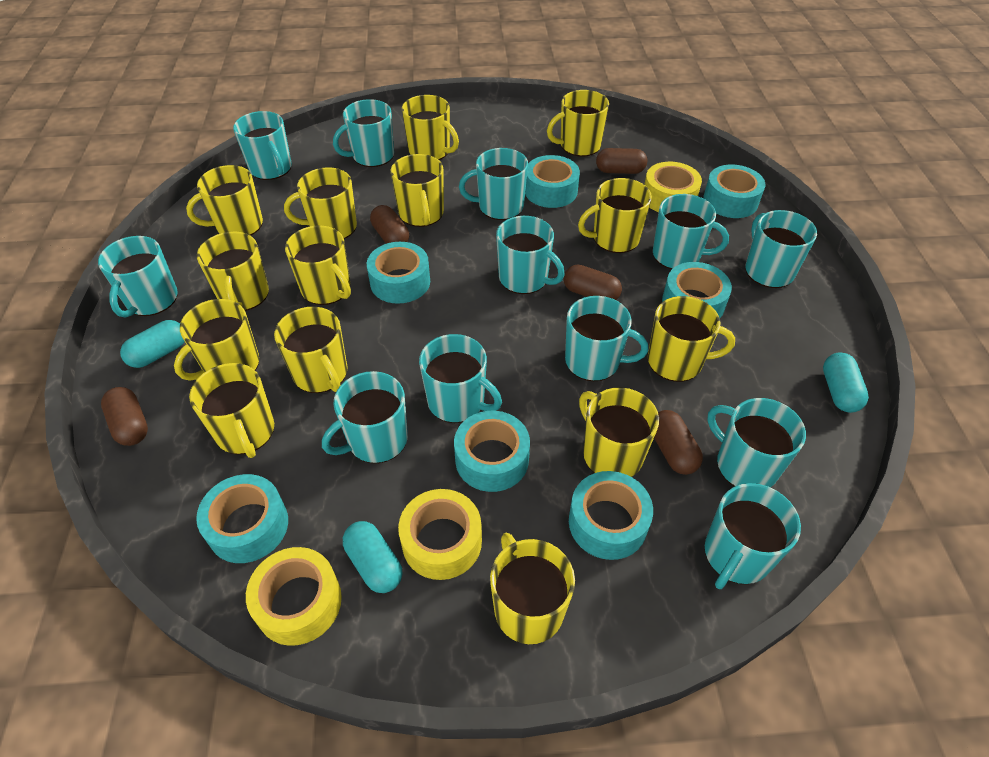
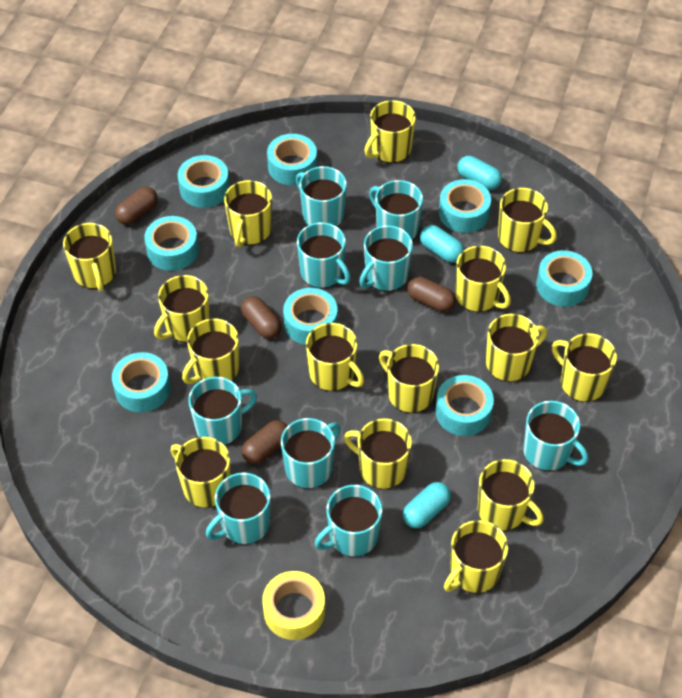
brown capsule: 5 -> 4
turquoise mug: 12 -> 9
turquoise tape: 7 -> 8
yellow mug: 14 -> 15
yellow tape: 3 -> 1

